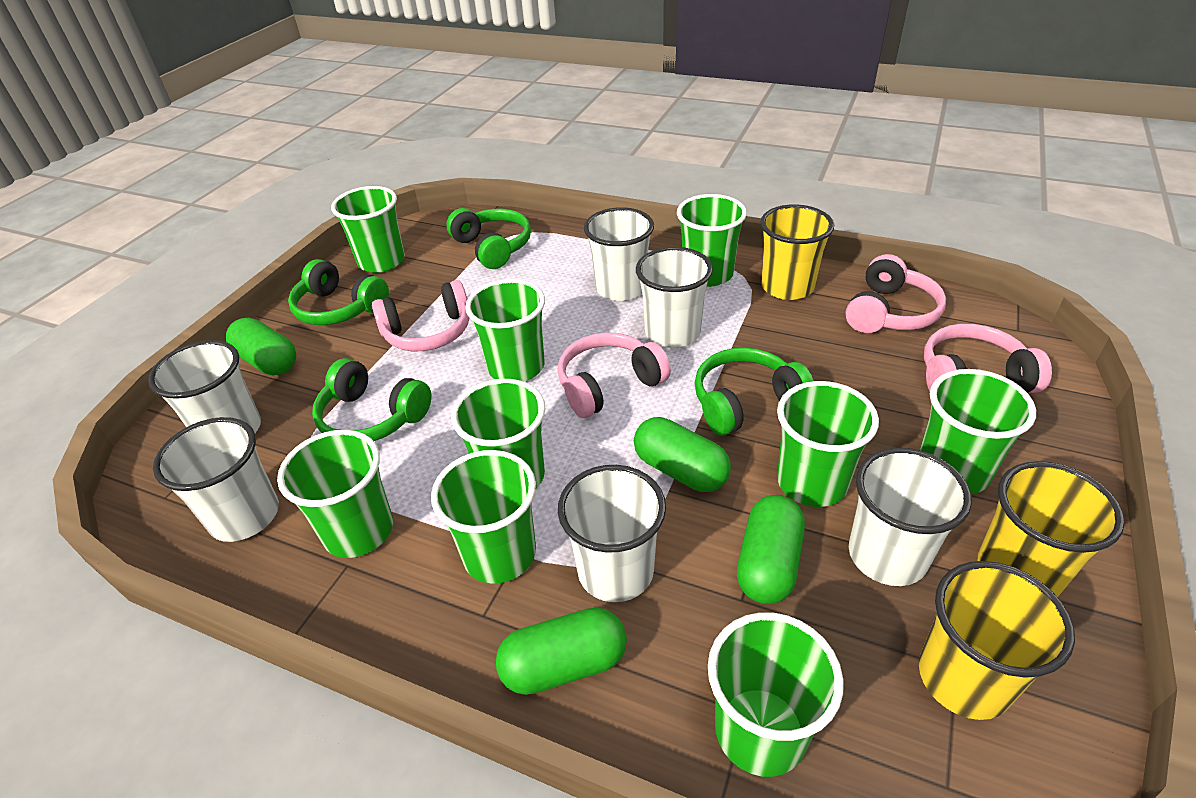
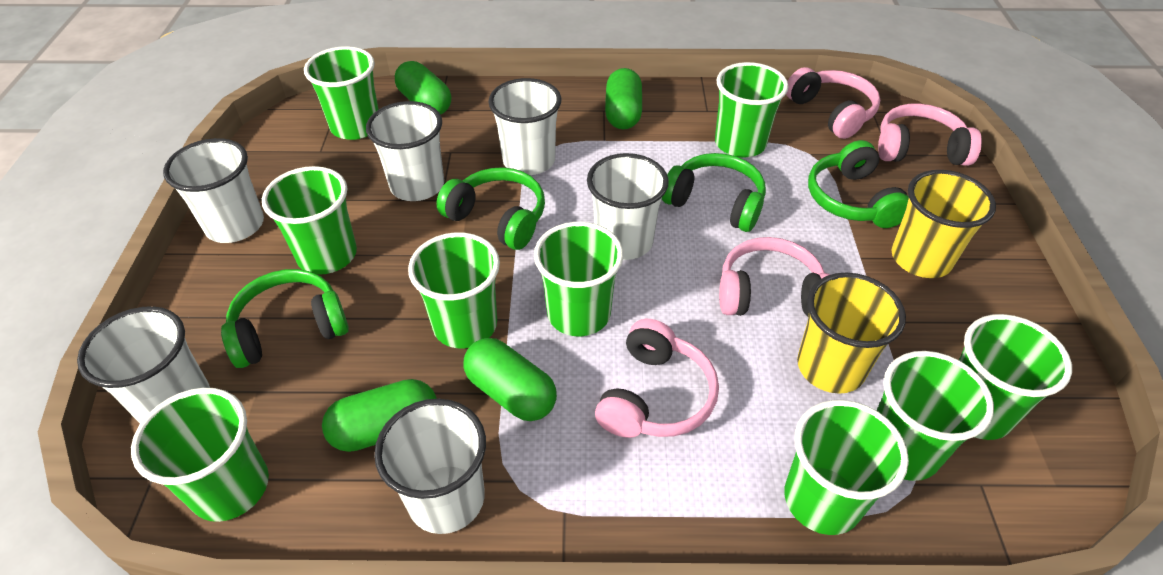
yellow cup: 3 -> 2

